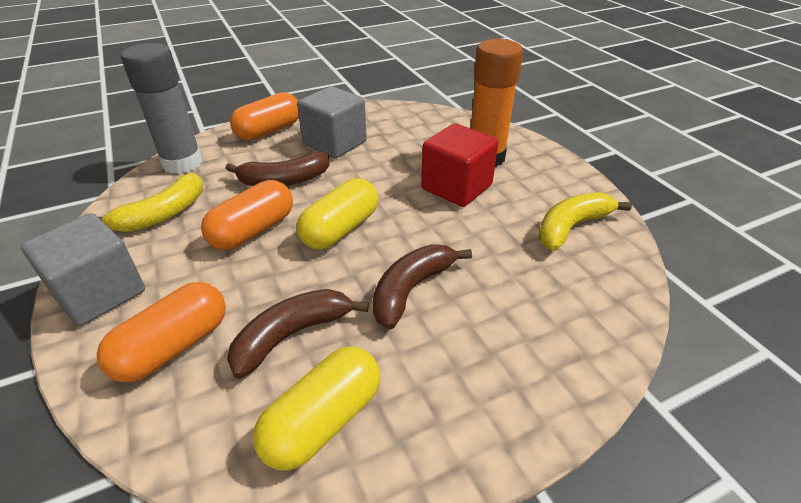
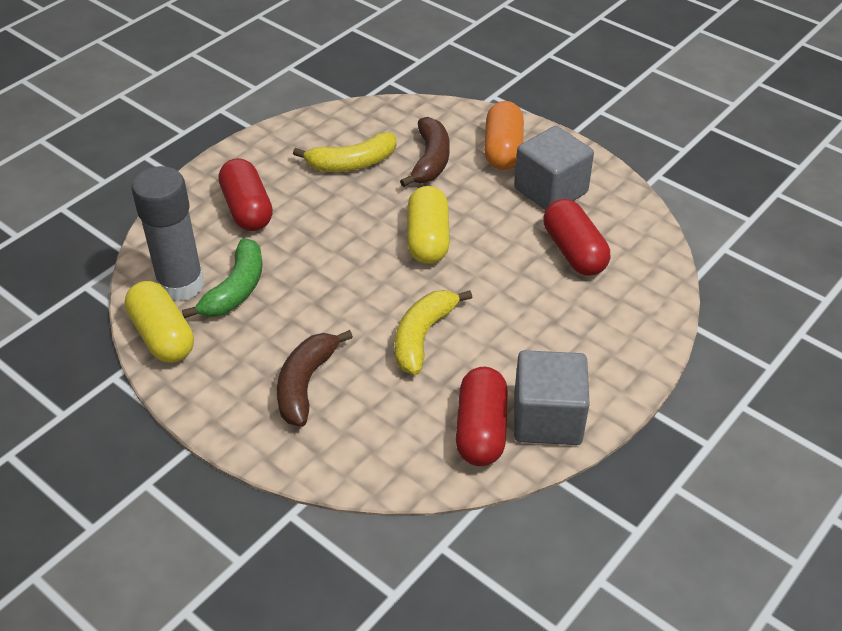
brown banana: 3 -> 2
green banana: 0 -> 1
orange capsule: 3 -> 1
orange glue stick: 1 -> 0
red capsule: 0 -> 3
red cube: 1 -> 0

